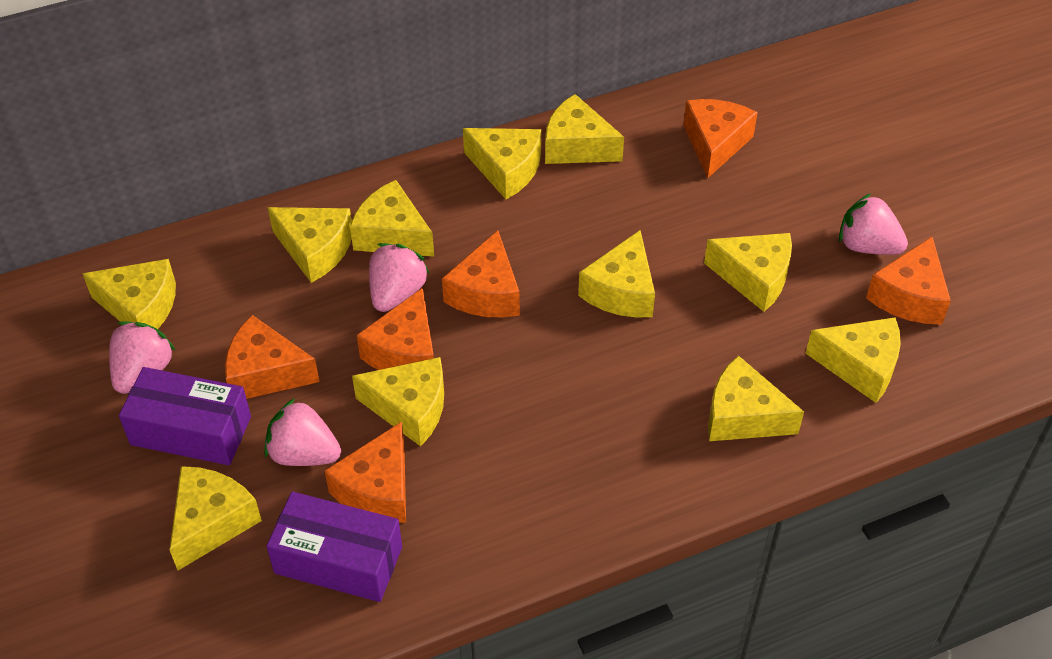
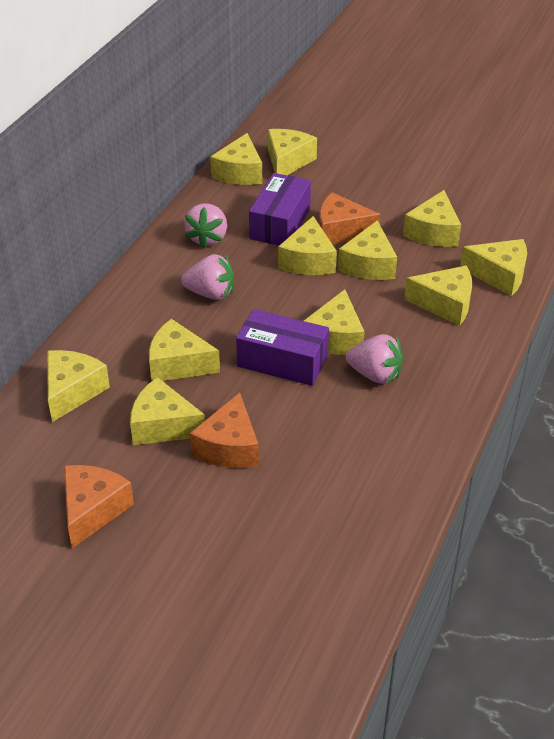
orange cheese: 6 -> 3
pink strawberry: 4 -> 3

